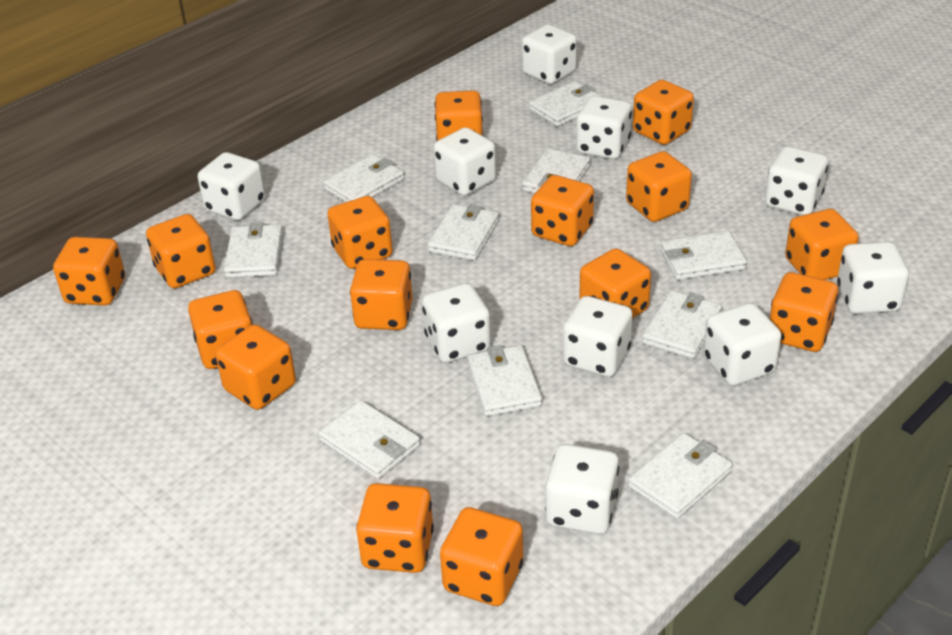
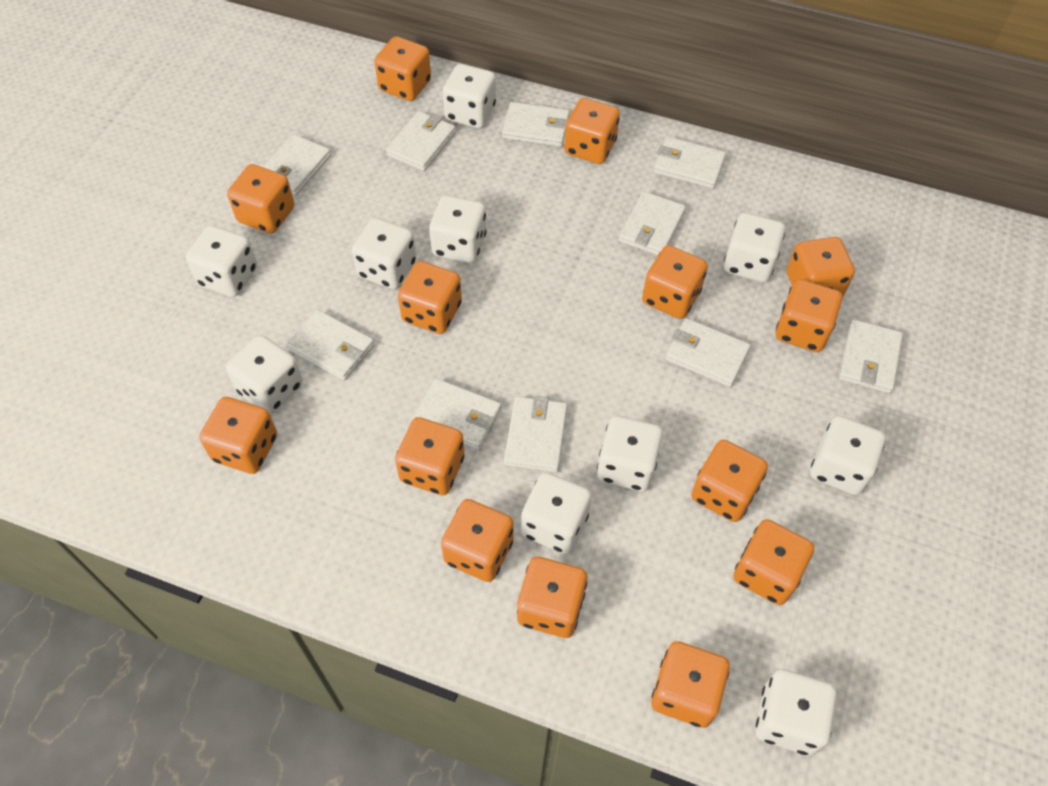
orange dice: 15 -> 14

